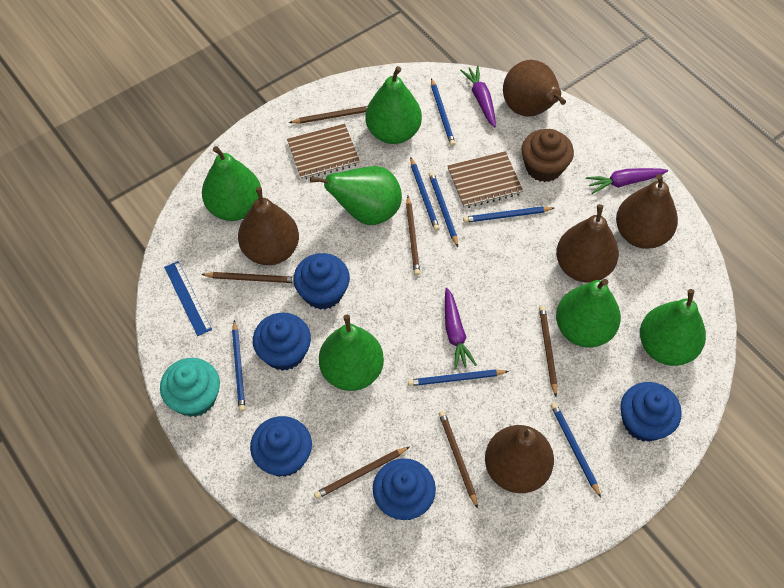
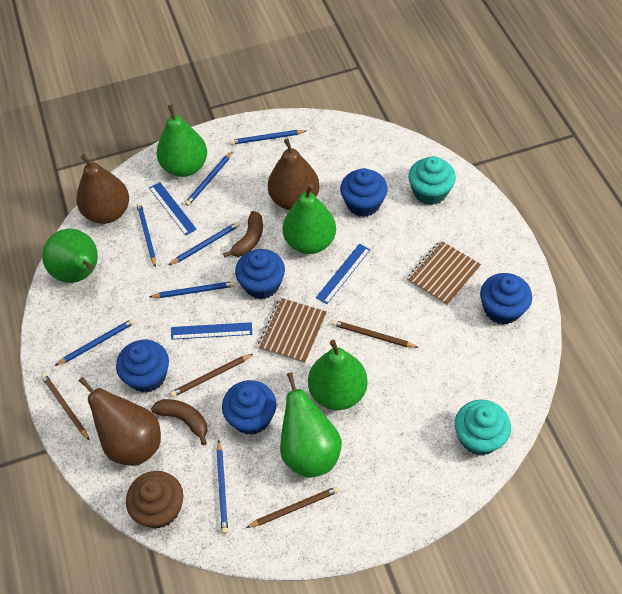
blue ruler: 1 -> 3
brown banana: 0 -> 2
brown pear: 5 -> 3
brown pencil: 6 -> 4
green pear: 6 -> 5
purple carrot: 3 -> 0
turquoise cupcake: 1 -> 2

